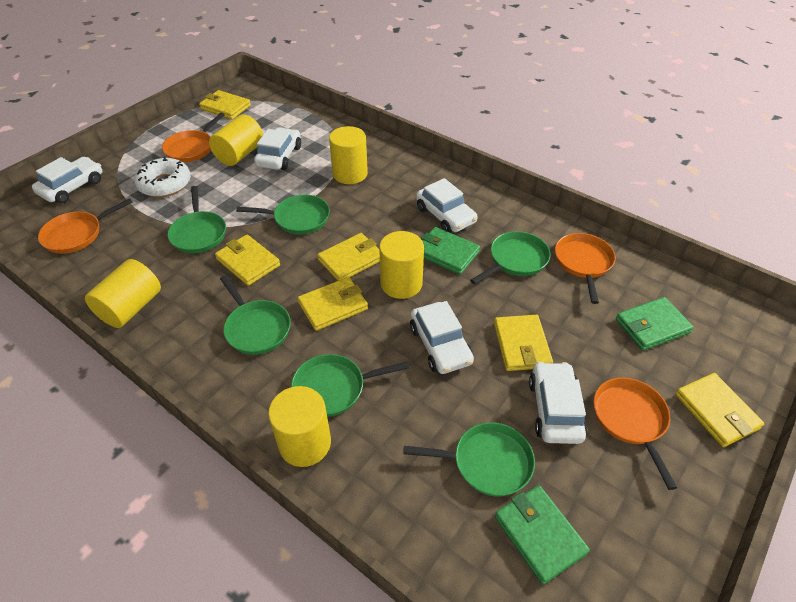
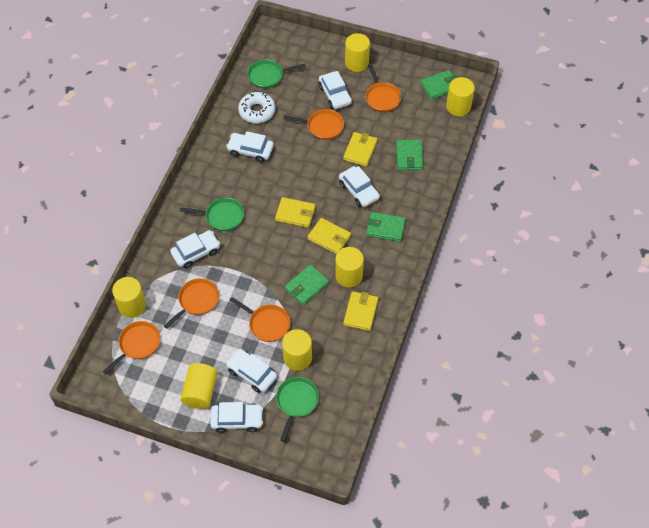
green pan: 6 -> 3
green wallet: 3 -> 4
orange pan: 4 -> 5
white car: 5 -> 6
yellow cylinder: 5 -> 6
yellow wallet: 6 -> 4

